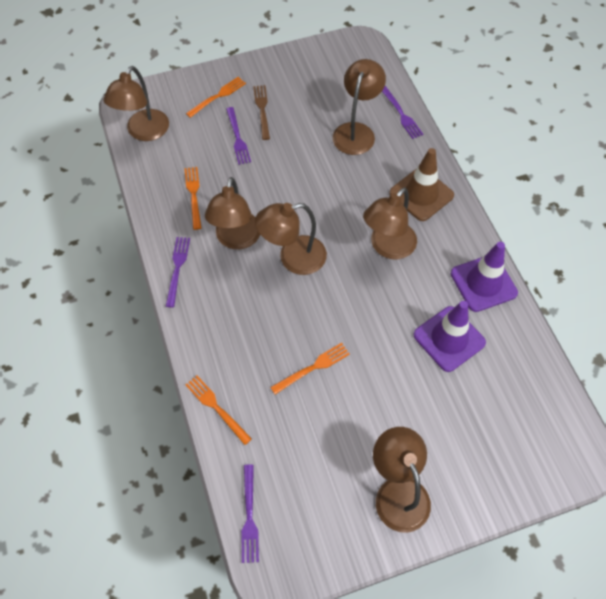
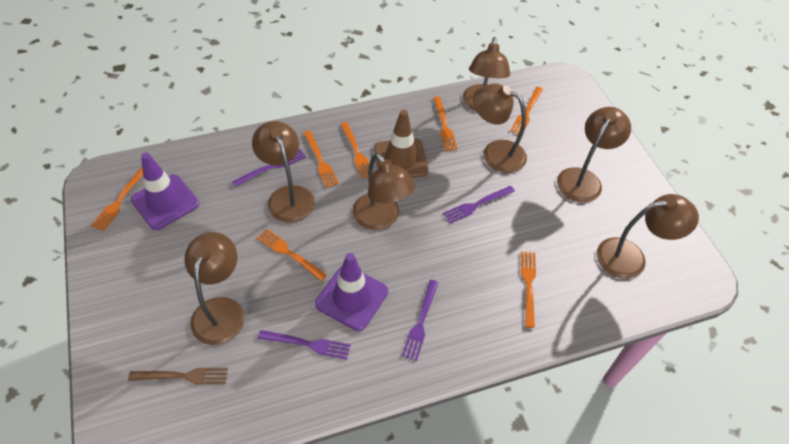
brown lamp: 6 -> 7
orange fork: 4 -> 7

